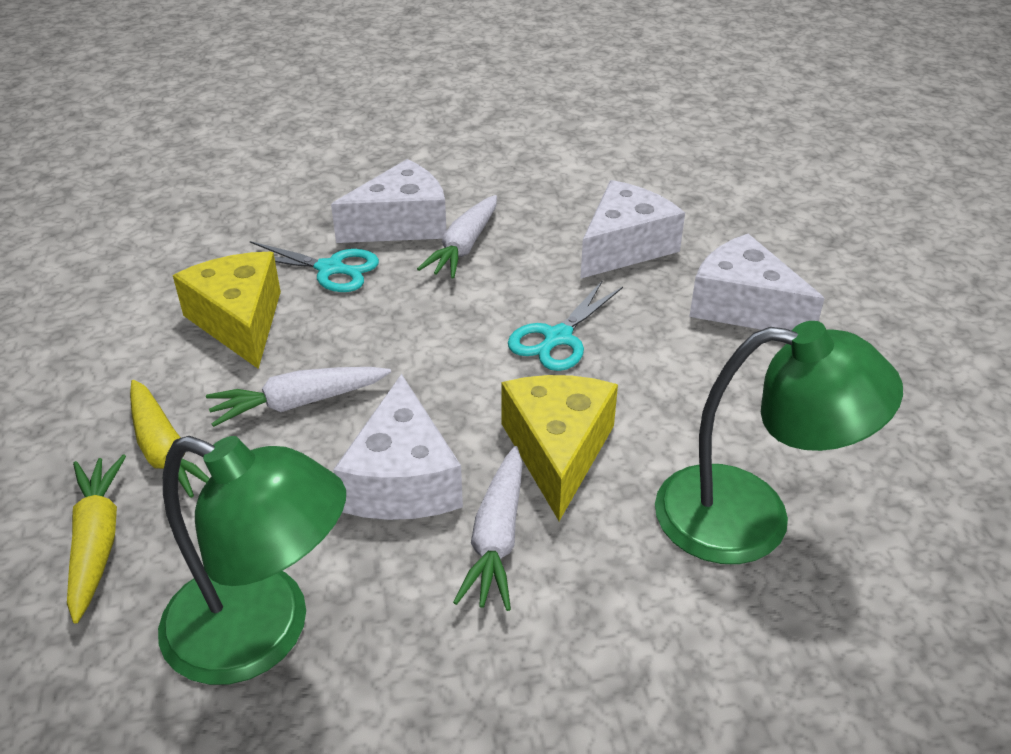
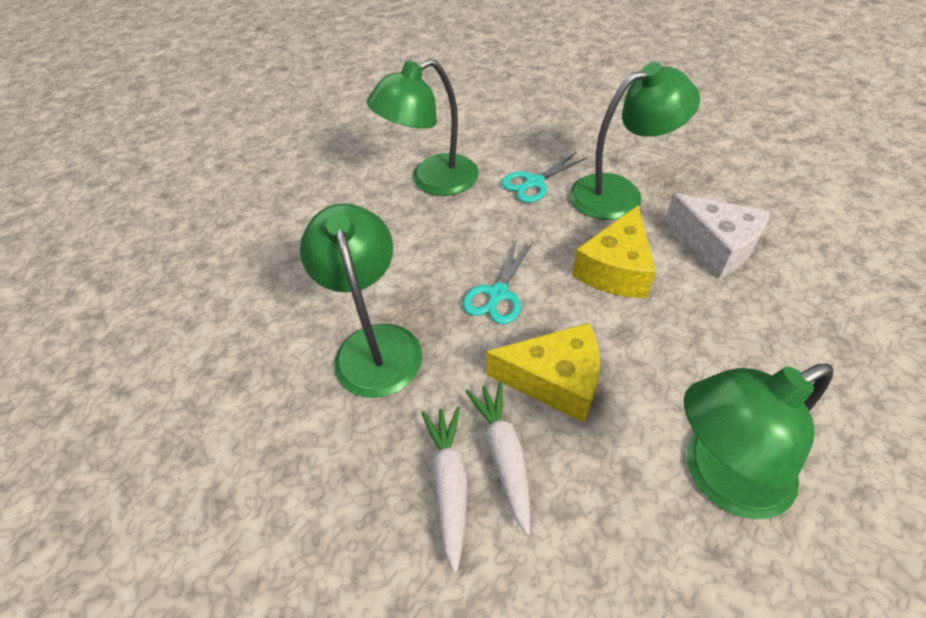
green lamp: 2 -> 4
white carrot: 3 -> 2
white cheese: 4 -> 1
yellow carrot: 2 -> 0

